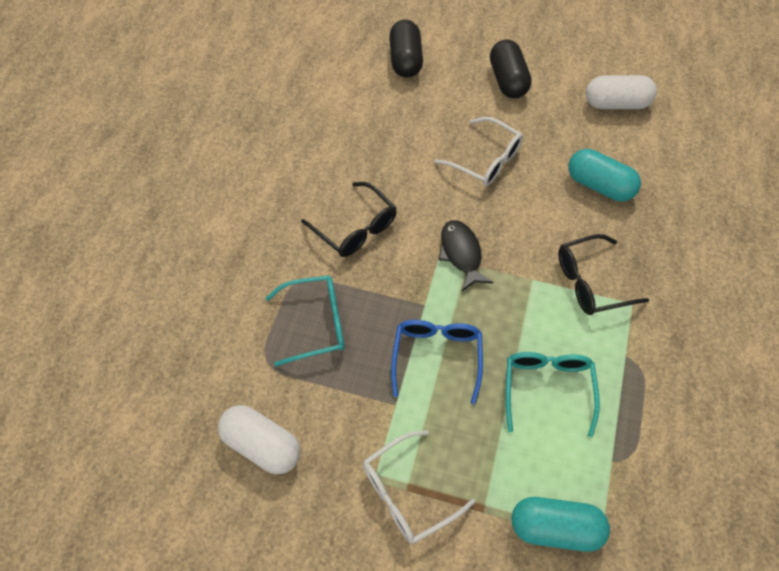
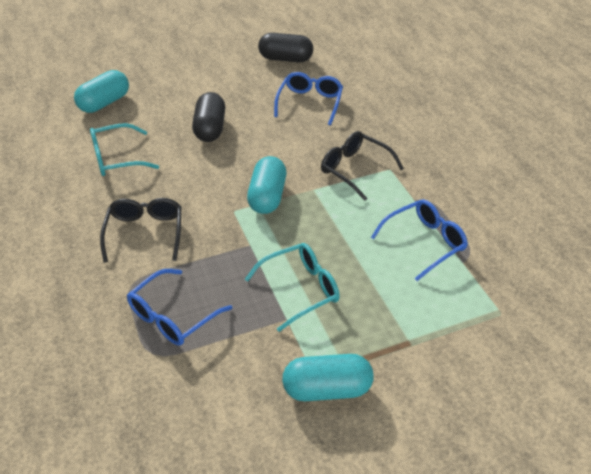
black fish: 1 -> 0
blue glasses: 1 -> 3
turquoise capsule: 2 -> 3
white capsule: 2 -> 0
white glasses: 2 -> 0

